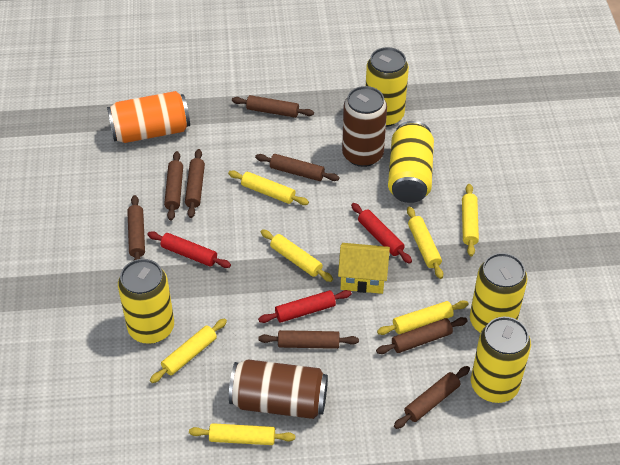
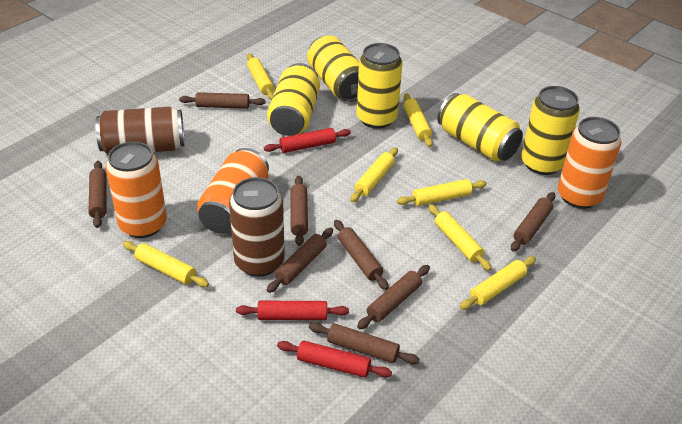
orange can: 1 -> 3
yellow house: 1 -> 0

